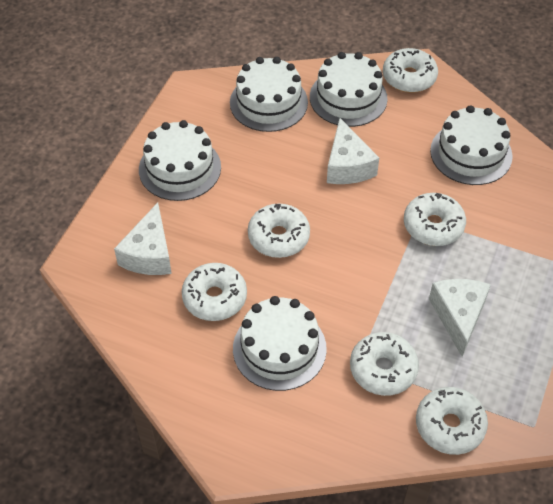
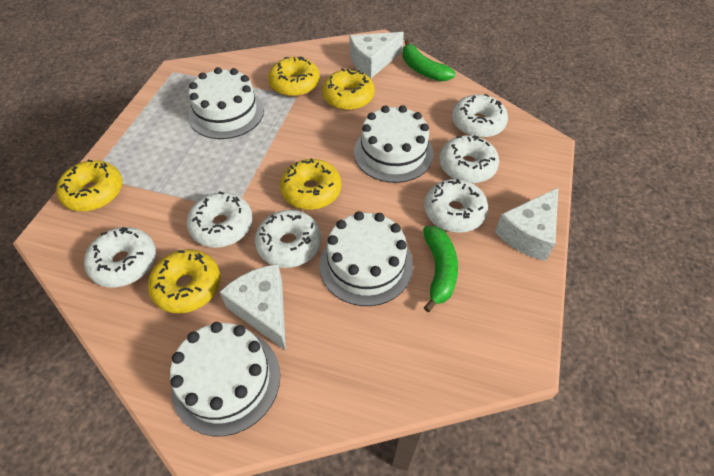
green banana: 0 -> 2
white cake: 5 -> 4
yellow donut: 0 -> 5

